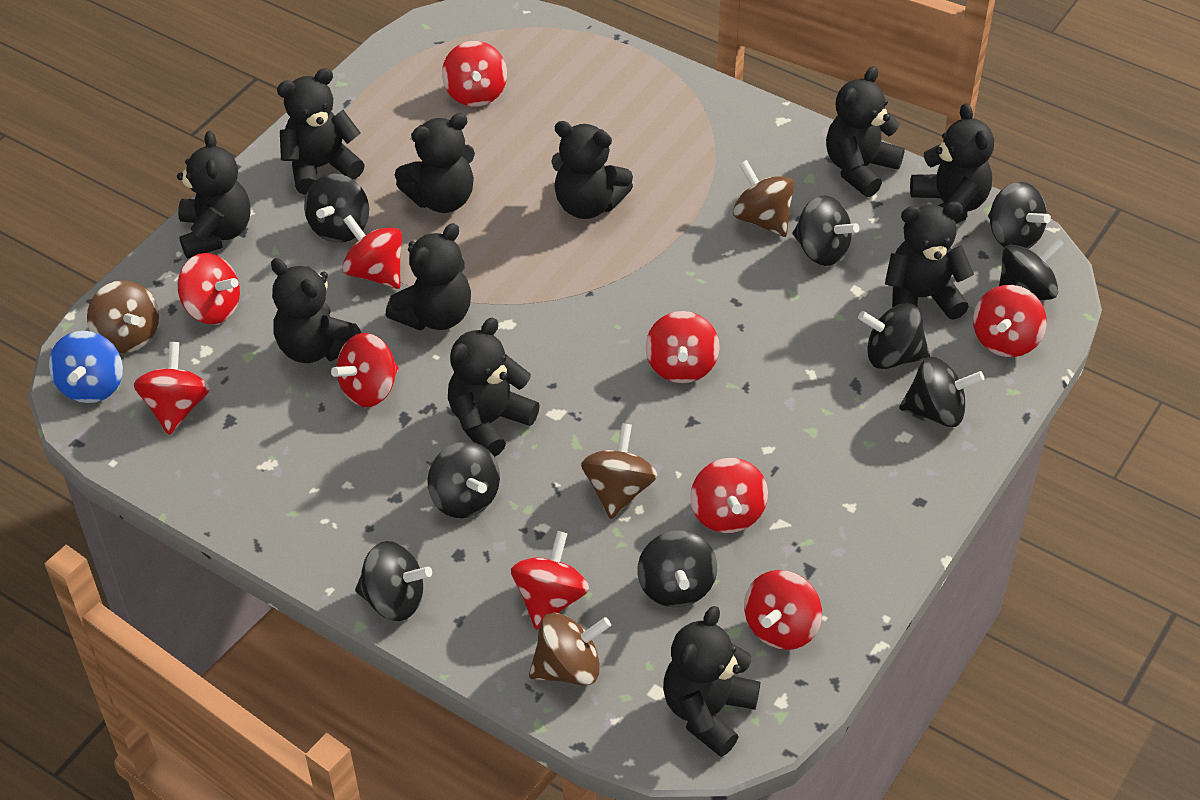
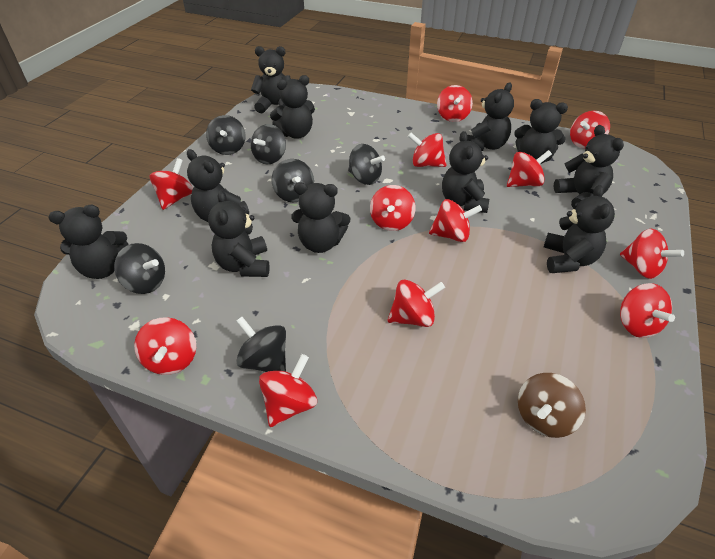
black spinning top: 9 -> 6
blue spinning top: 1 -> 0
brown spinning top: 4 -> 1
red spinning top: 10 -> 12

